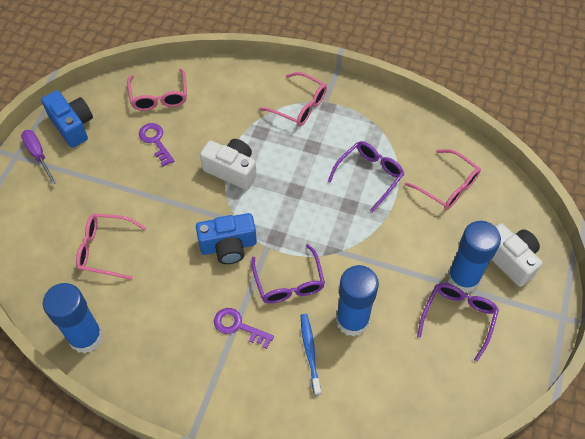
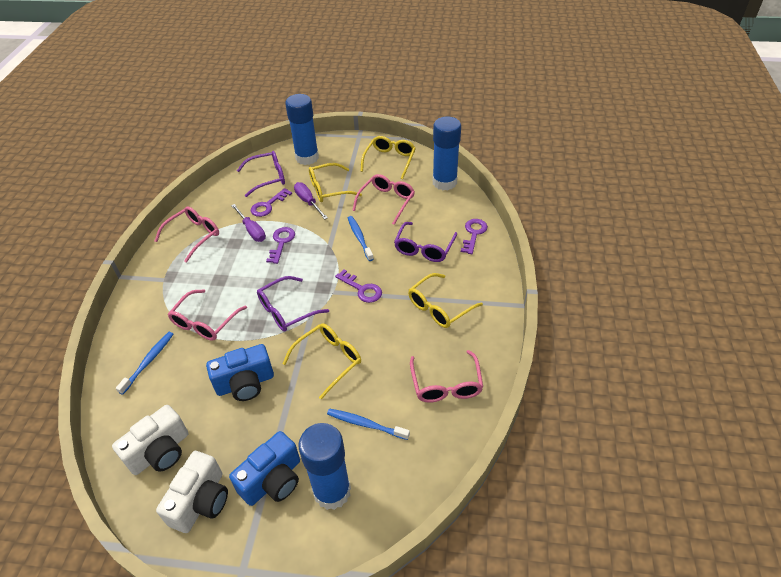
blue toothbrush: 1 -> 3
purple key: 2 -> 4
purple screwdriver: 1 -> 2
yellow glasses: 0 -> 4

